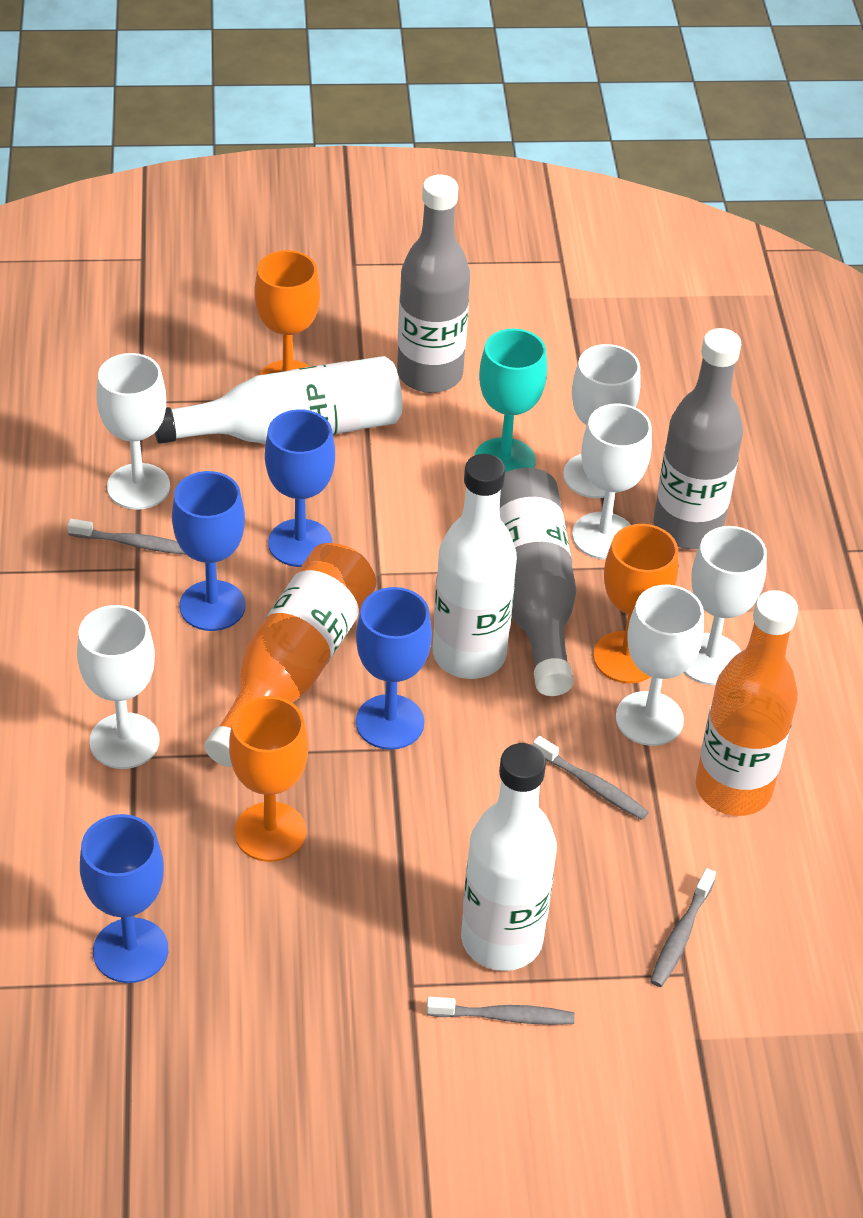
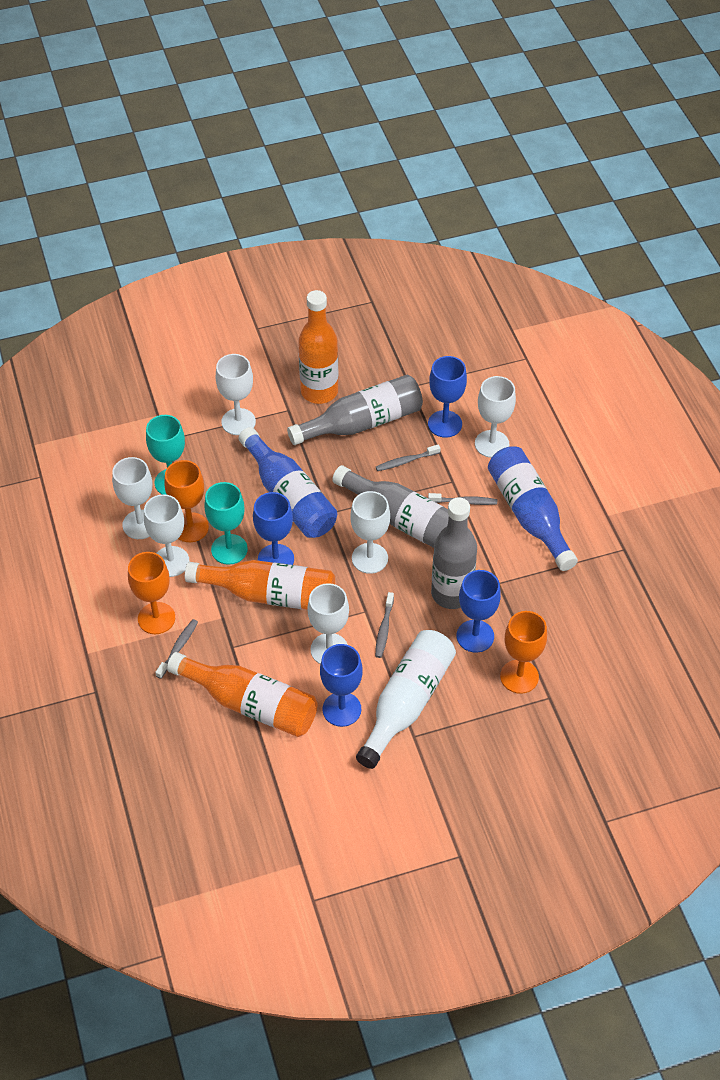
blue bottle: 0 -> 2
orange bottle: 2 -> 3
turquoise goblet: 1 -> 2
white bottle: 3 -> 1

